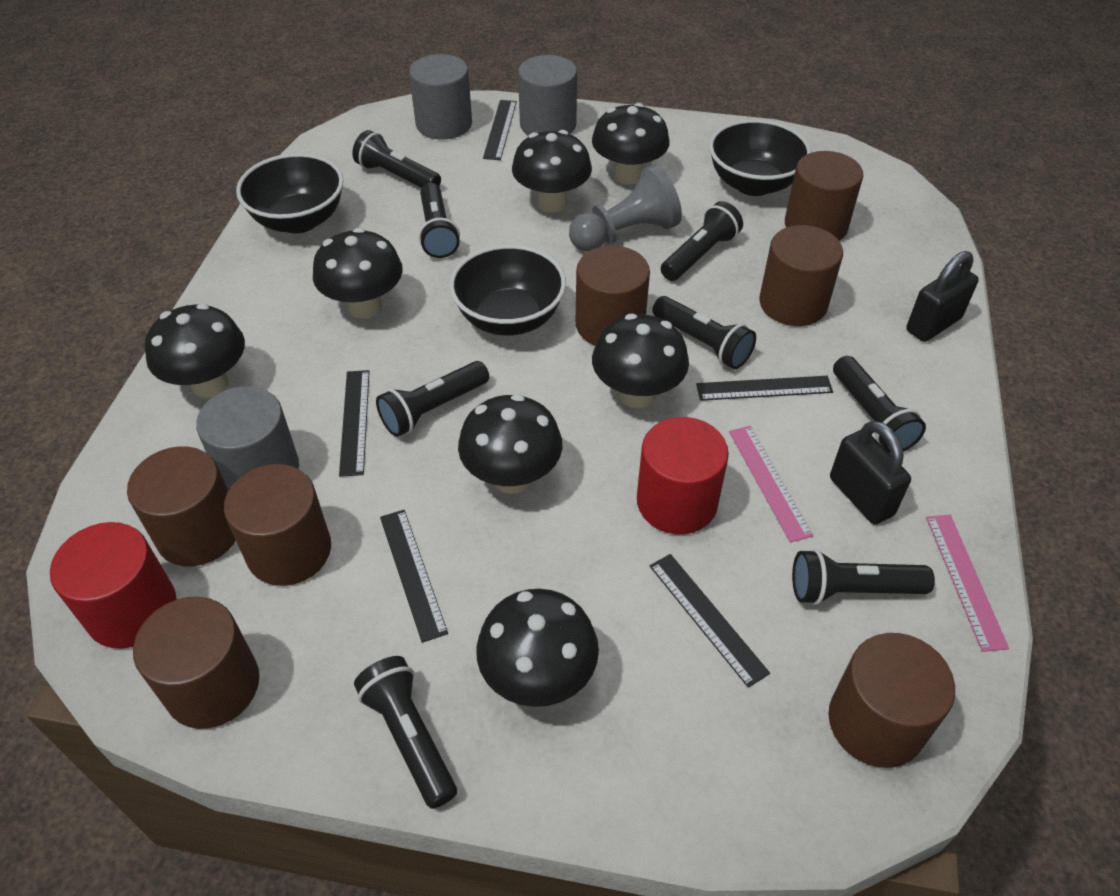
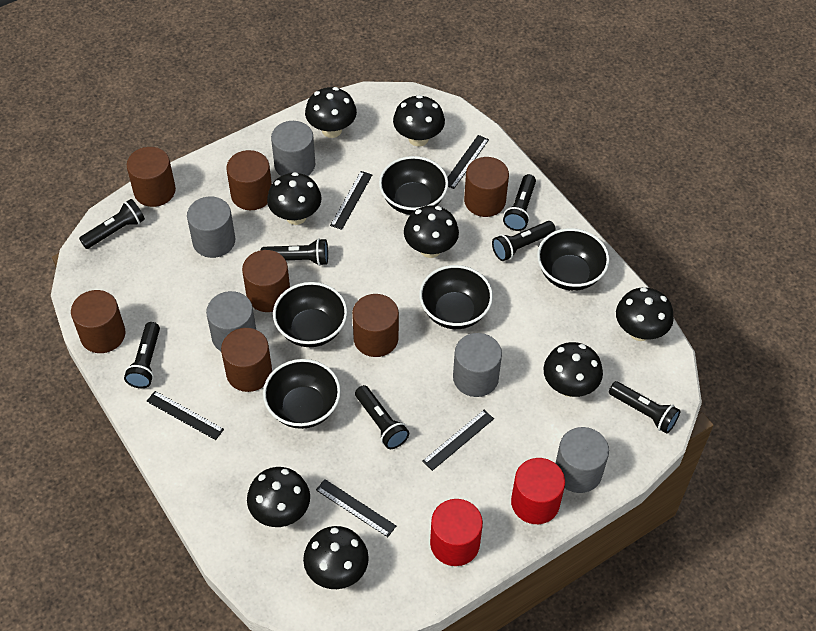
black bowl: 3 -> 5
black flashlight: 8 -> 7
black mushroom: 7 -> 8
black padlock: 2 -> 0
grey cylinder: 3 -> 5
grey pawn: 1 -> 0
pink ruler: 2 -> 0

